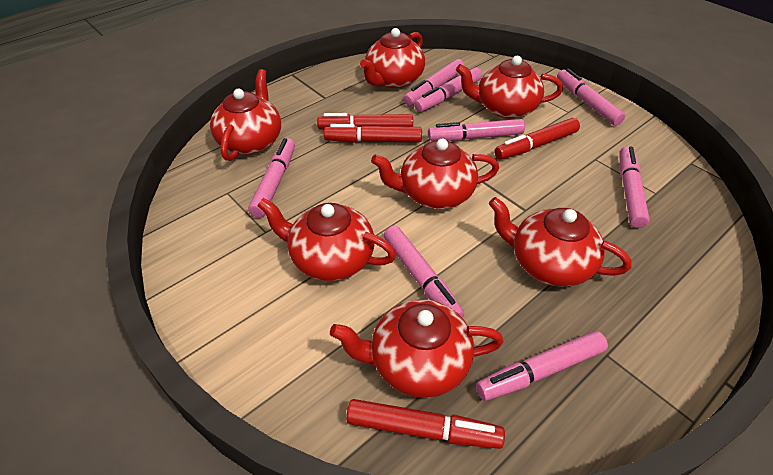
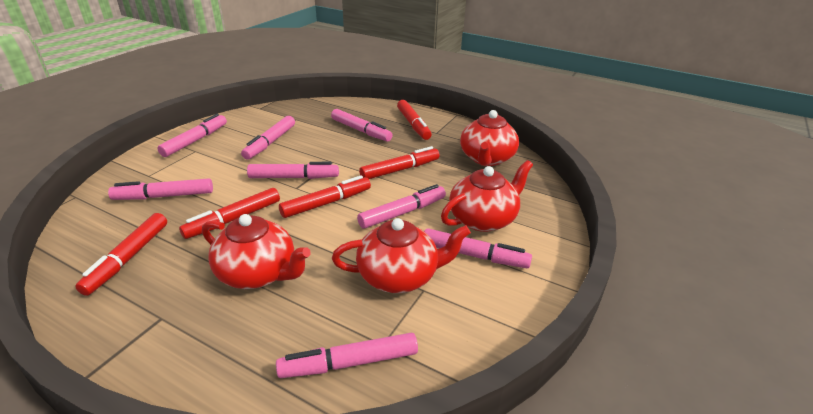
red marker: 4 -> 5
red teapot: 7 -> 4

